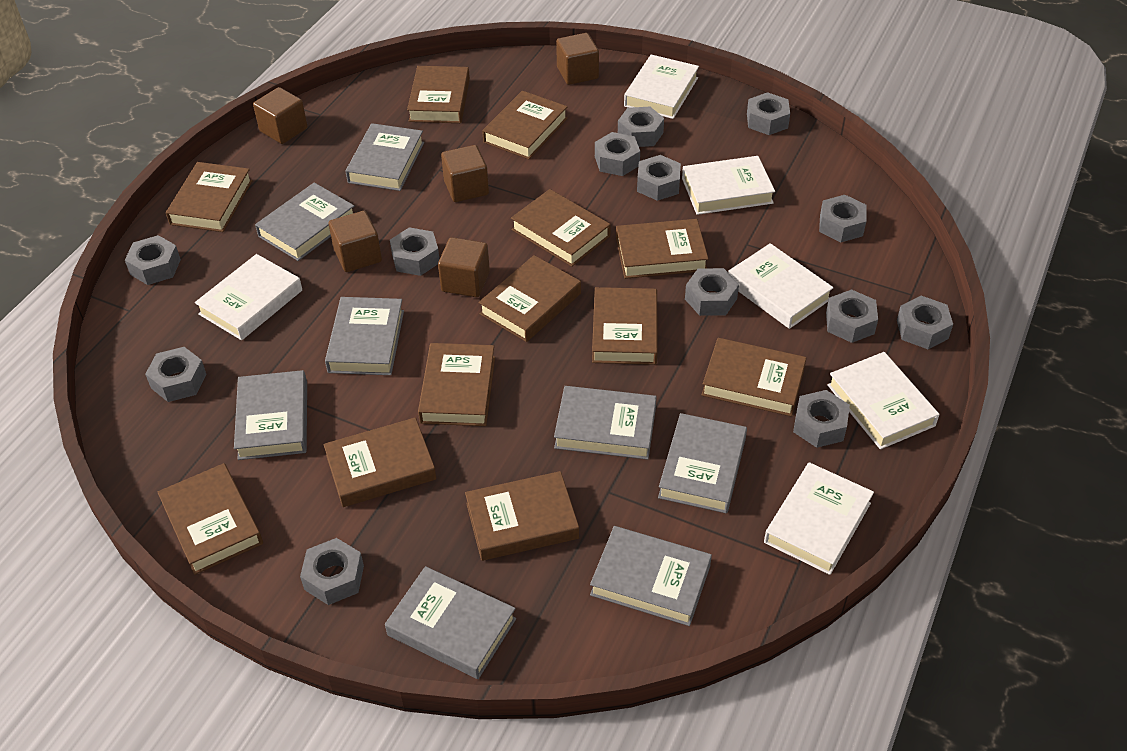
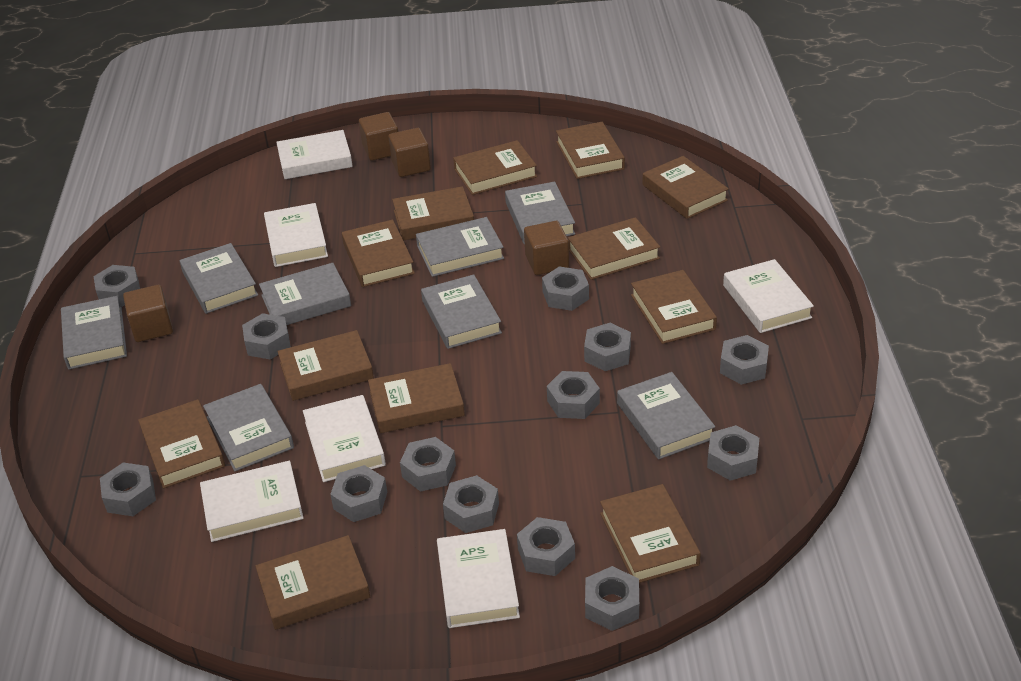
brown cube: 5 -> 4

